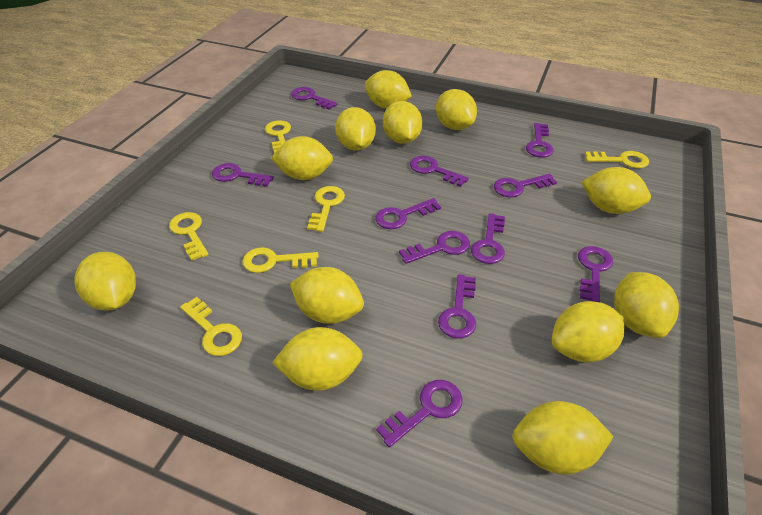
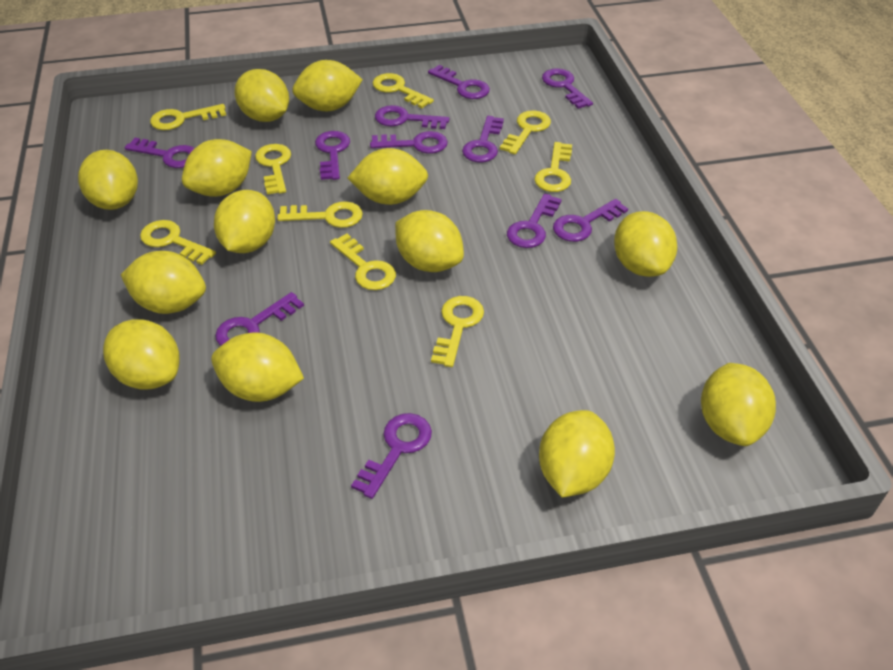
yellow key: 6 -> 9
yellow lemon: 12 -> 13

